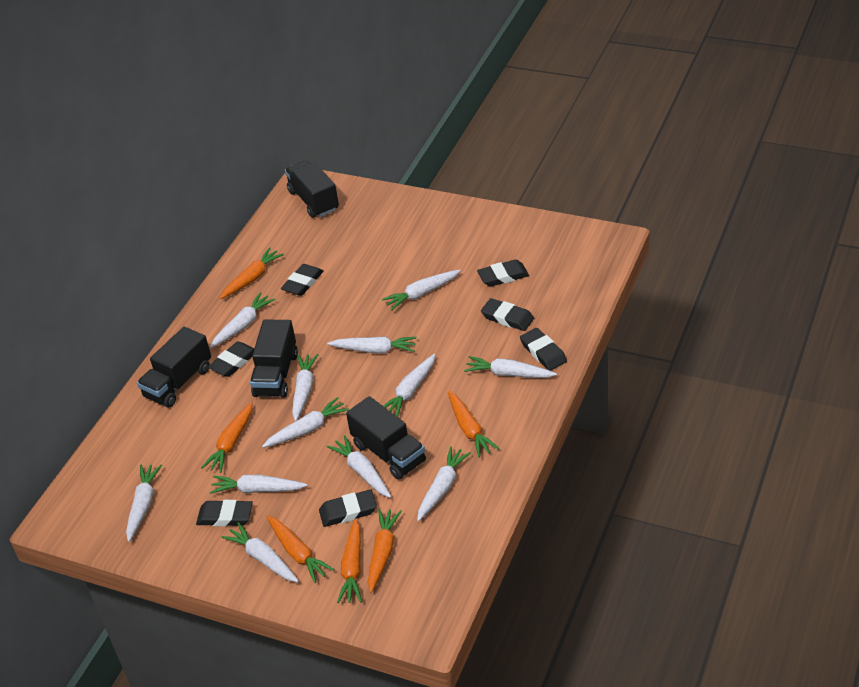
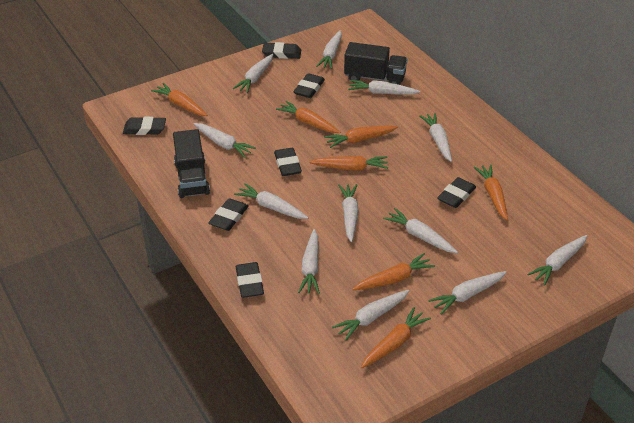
black truck: 4 -> 2
orange carrot: 6 -> 7

